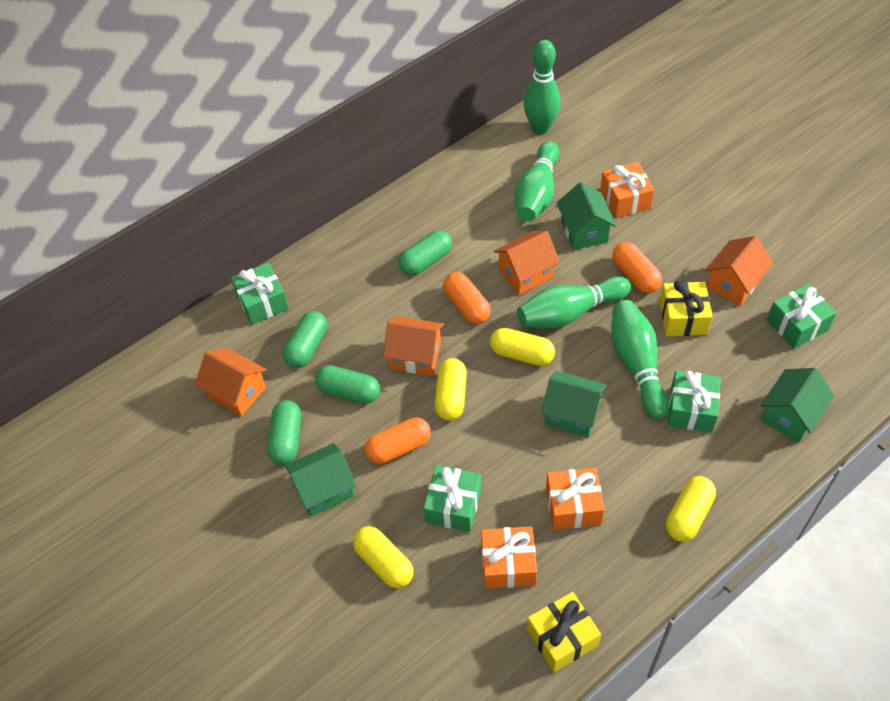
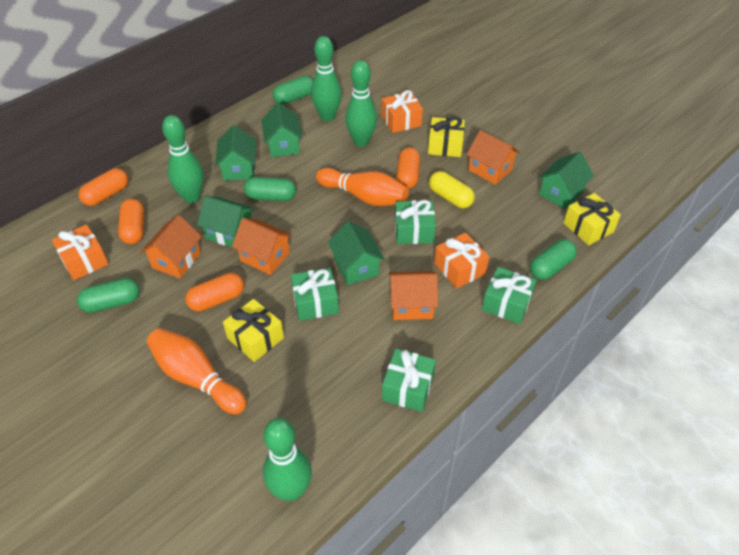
green house: 4 -> 5
orange bowling pin: 0 -> 2
orange capsule: 3 -> 4
yellow capsule: 4 -> 1
yellow gift: 2 -> 3

